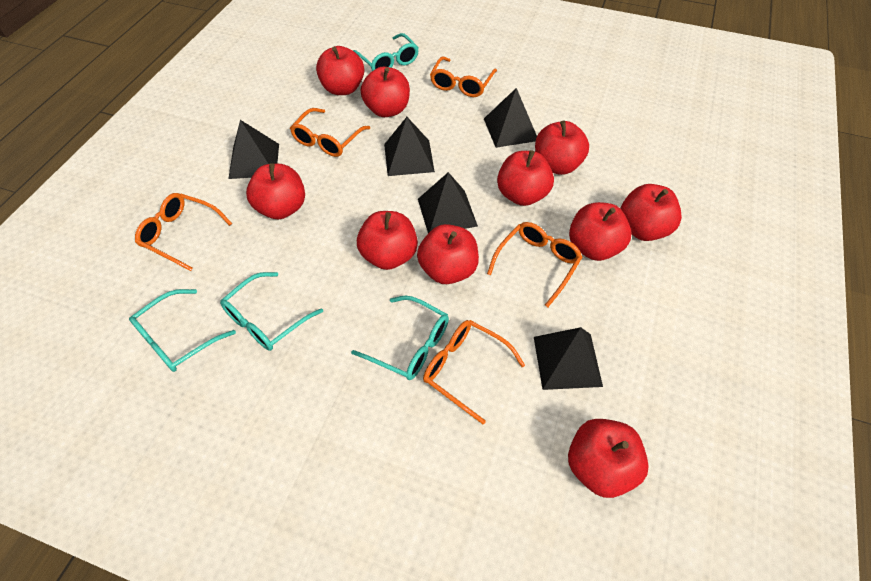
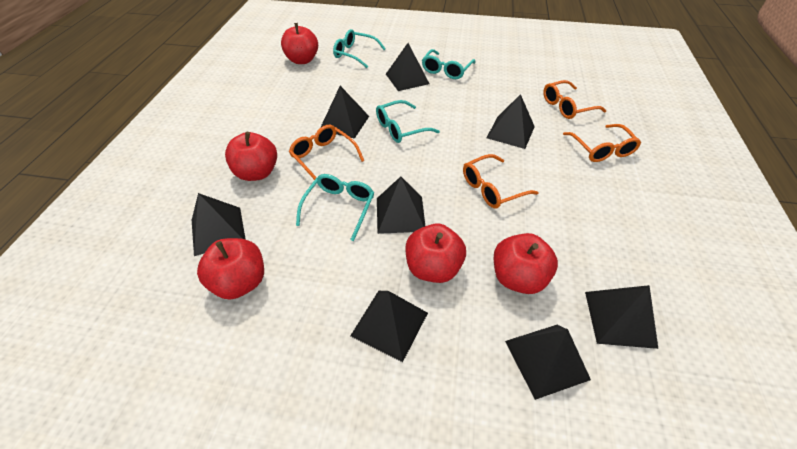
black pyramid: 5 -> 8
orange glasses: 5 -> 4
red apple: 10 -> 5

